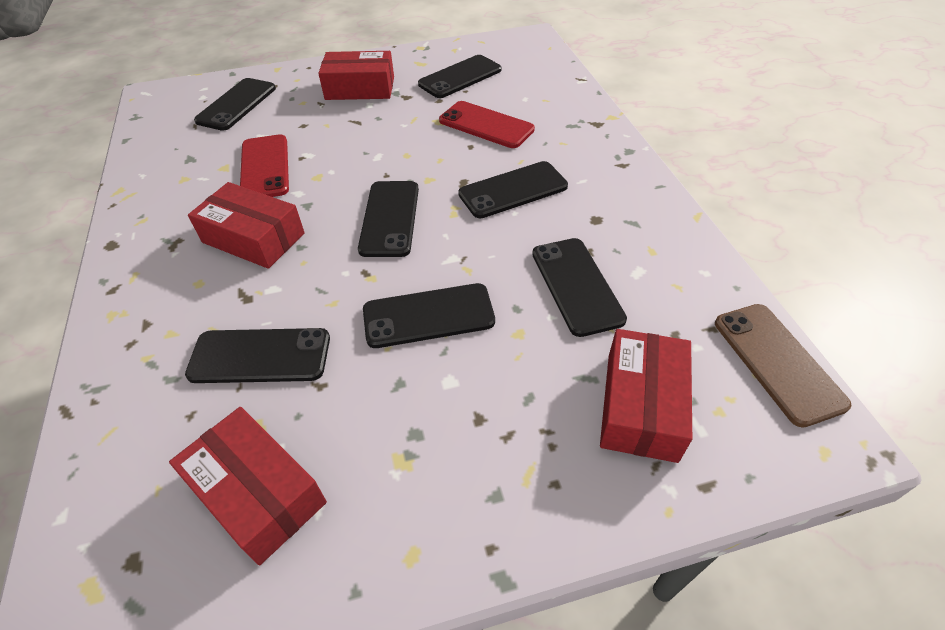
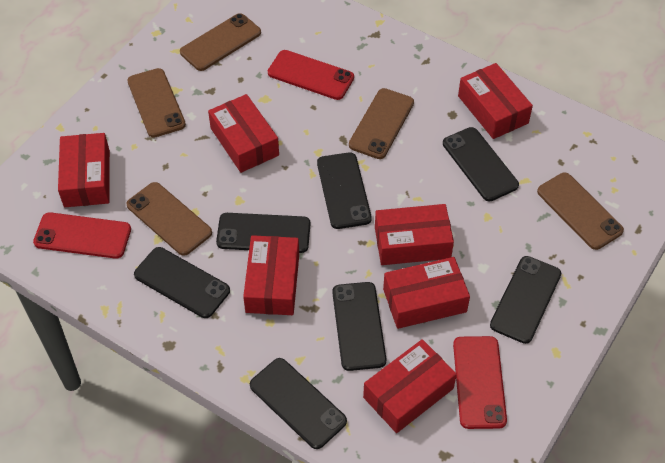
brown phone: 1 -> 5
red box: 4 -> 7
red phone: 2 -> 3

